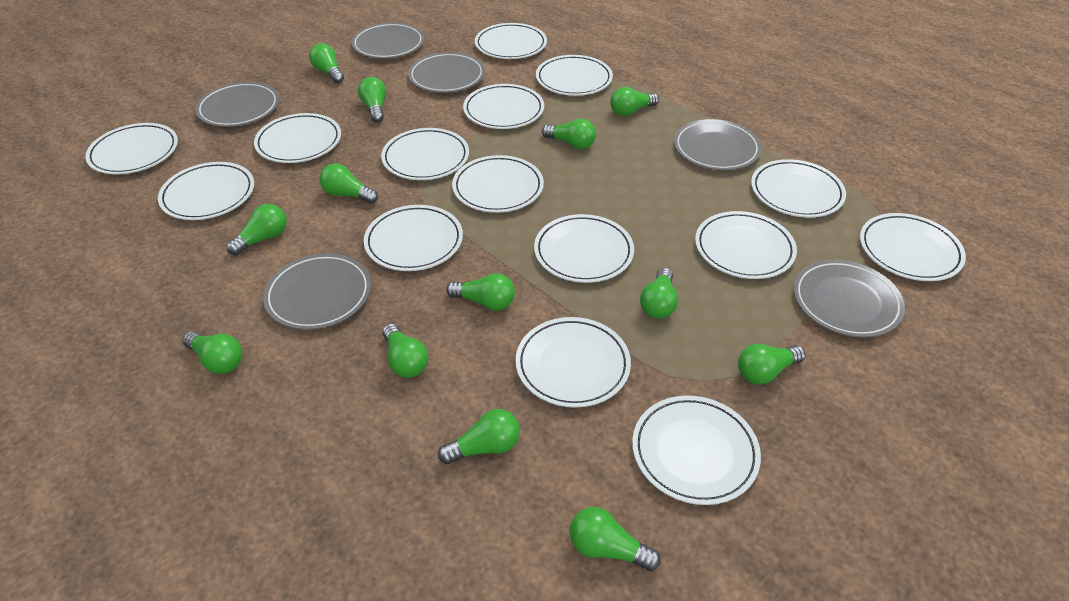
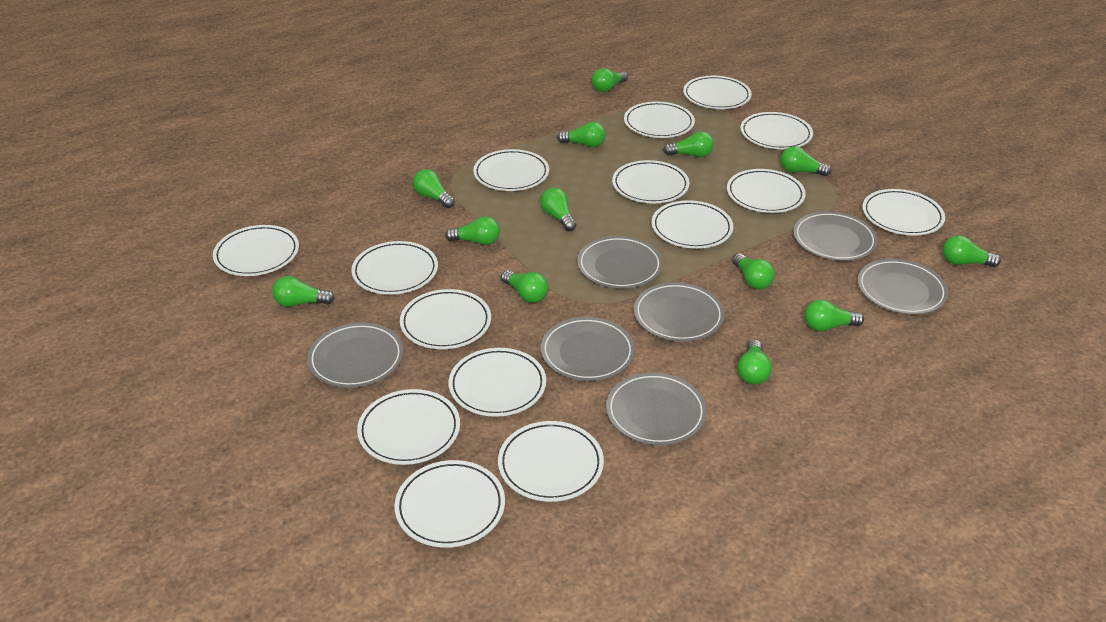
grey plate: 6 -> 7

